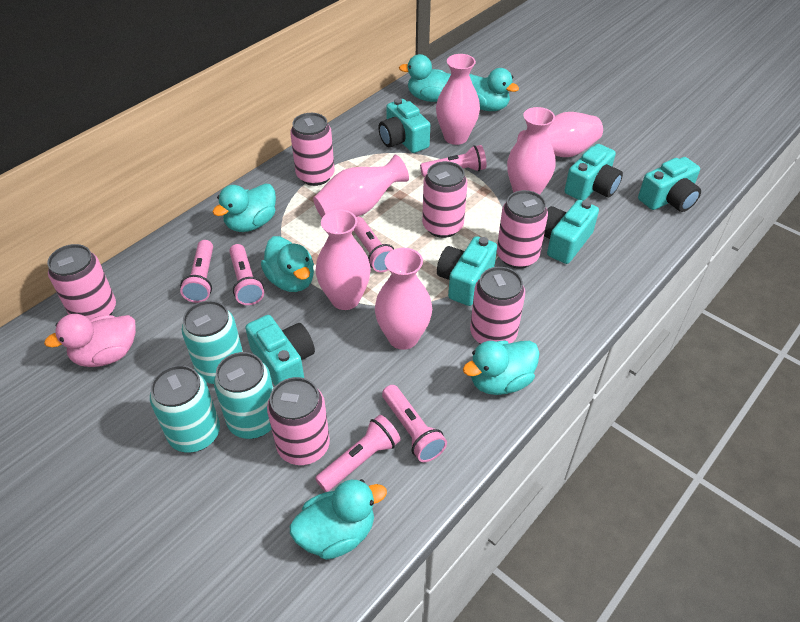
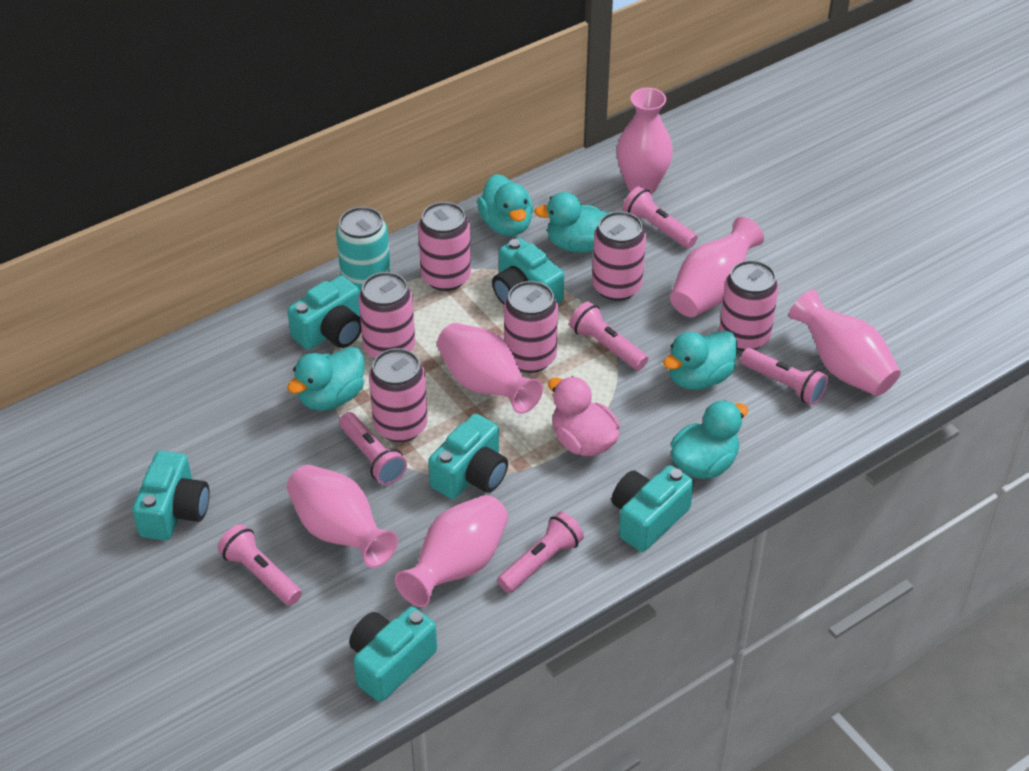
turquoise can: 3 -> 1
turquoise duck: 6 -> 5

